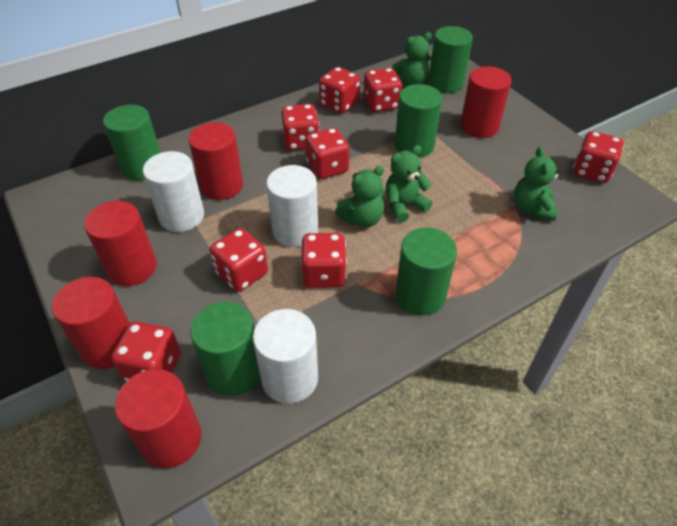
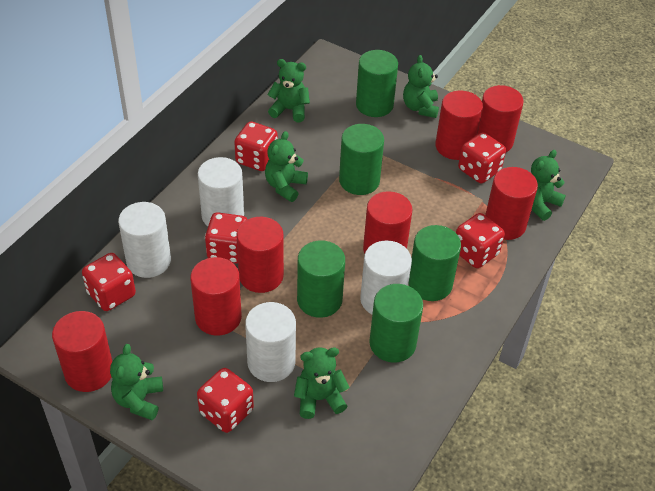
green teddy bear: 4 -> 6
red cylinder: 5 -> 7
red dice: 8 -> 6
white cylinder: 3 -> 4

